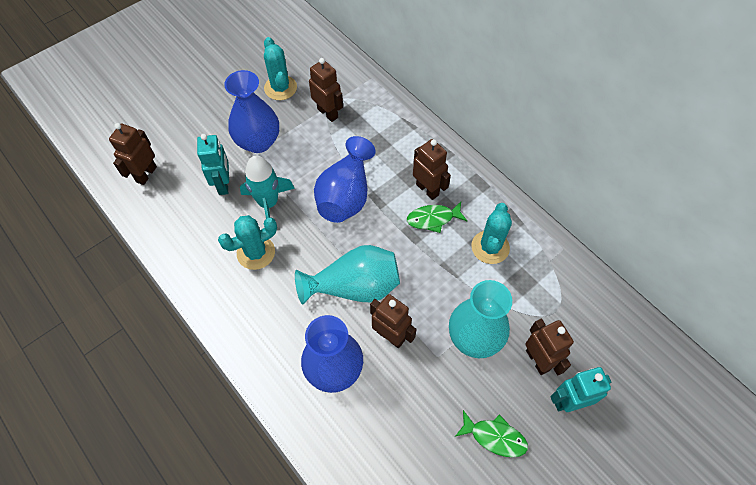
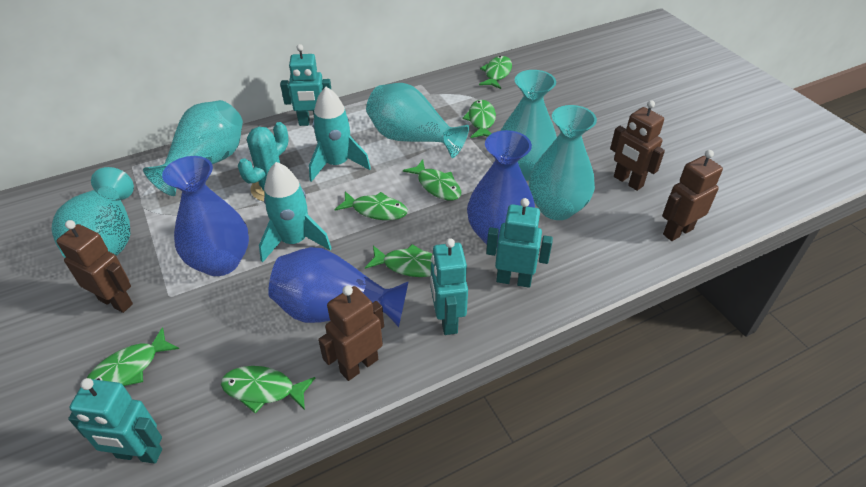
brown robot: 5 -> 4
green fish: 2 -> 7
turquoise cactus: 3 -> 1
turquoise robot: 2 -> 4
turquoise rocket: 1 -> 2
turquoise vase: 2 -> 5

